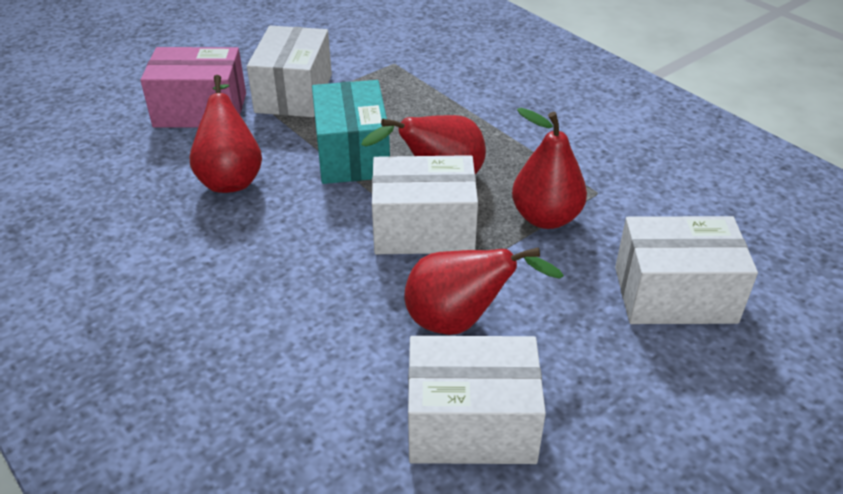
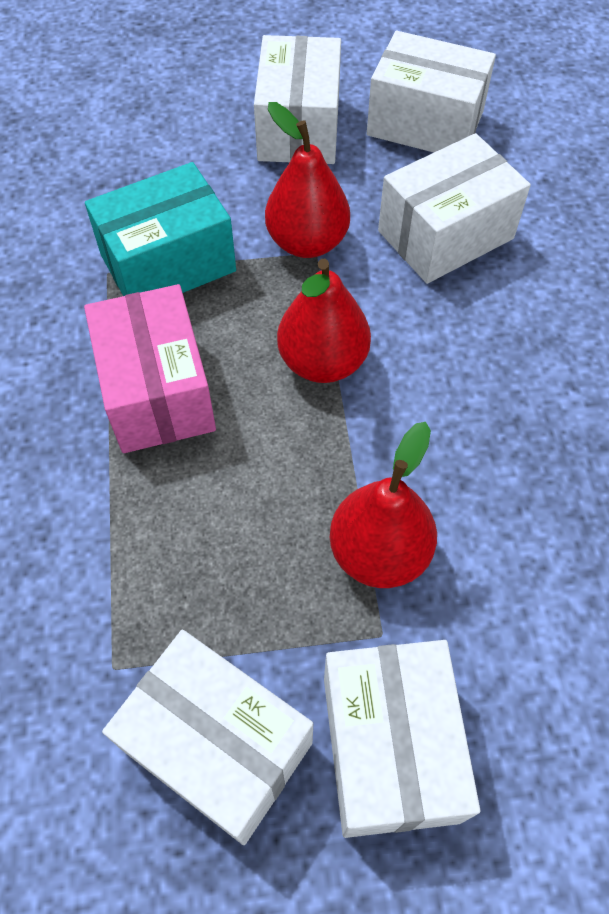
red pear: 4 -> 3
white box: 4 -> 5

